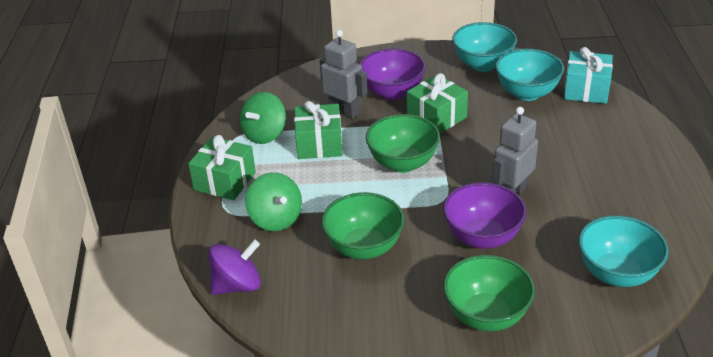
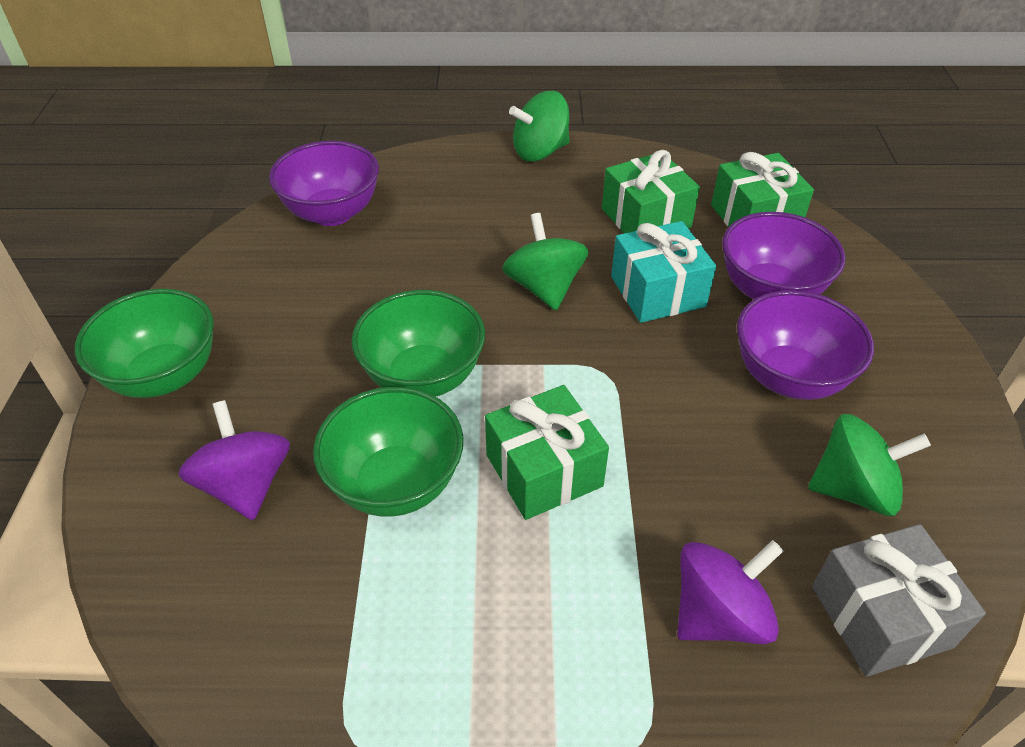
green spinning top: 2 -> 3
grey gift: 0 -> 1
grey robot: 2 -> 0
purple bowl: 2 -> 3
purple spinning top: 1 -> 2
turquoise bowl: 3 -> 0

